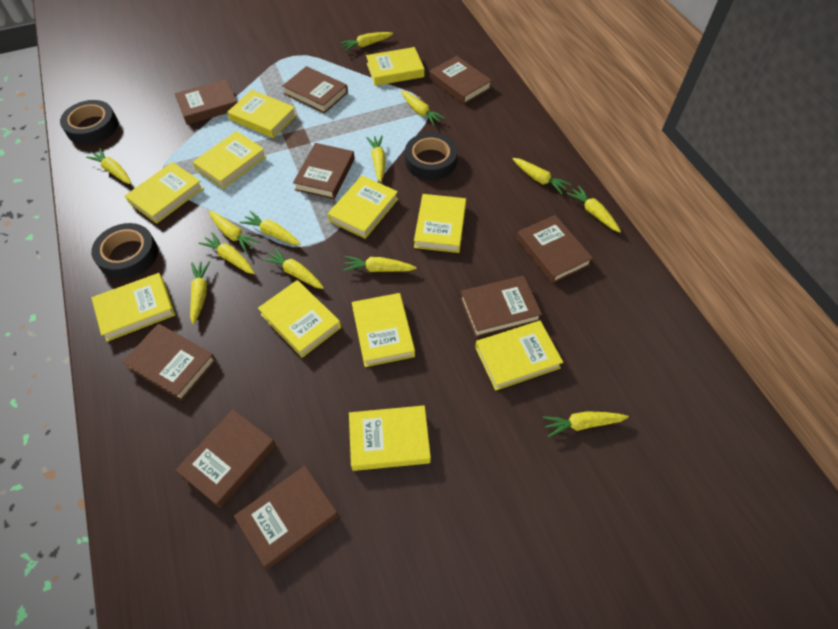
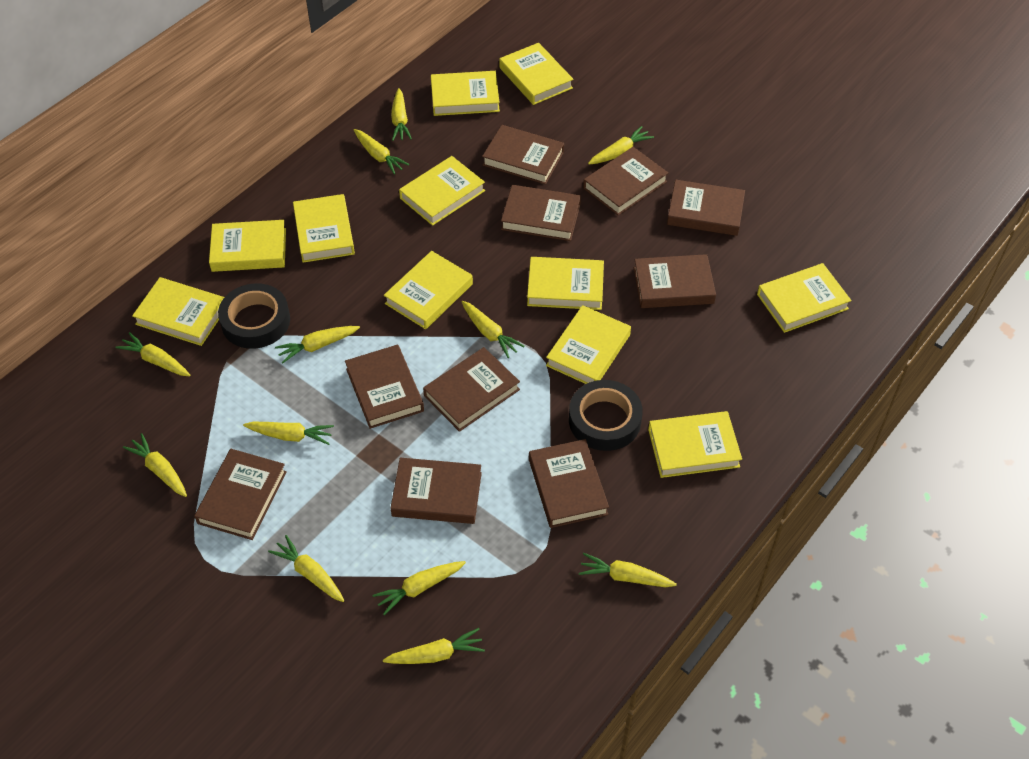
black tape: 3 -> 2
brown book: 9 -> 10
yellow carrot: 13 -> 12

